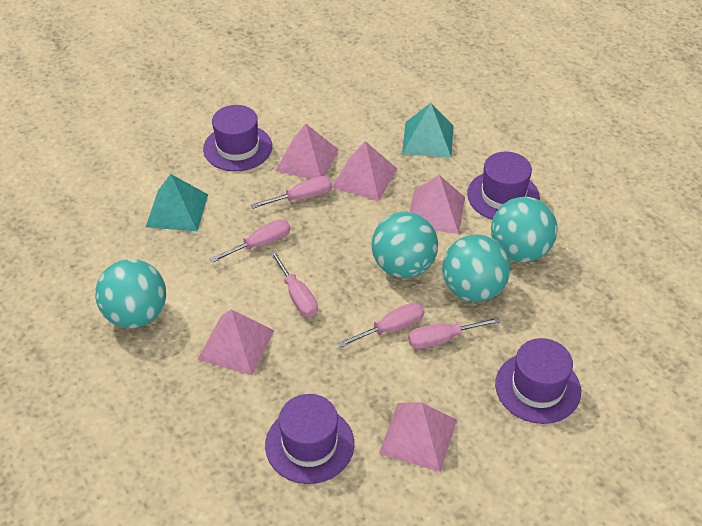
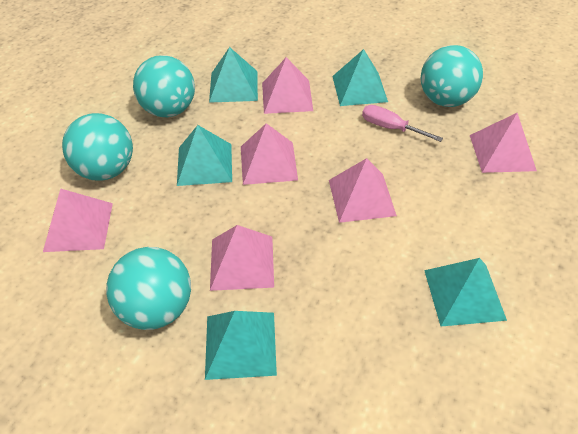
pink pyramid: 5 -> 6
pink screwdriver: 5 -> 1
purple hat: 4 -> 0
turquoise pyramid: 2 -> 5

